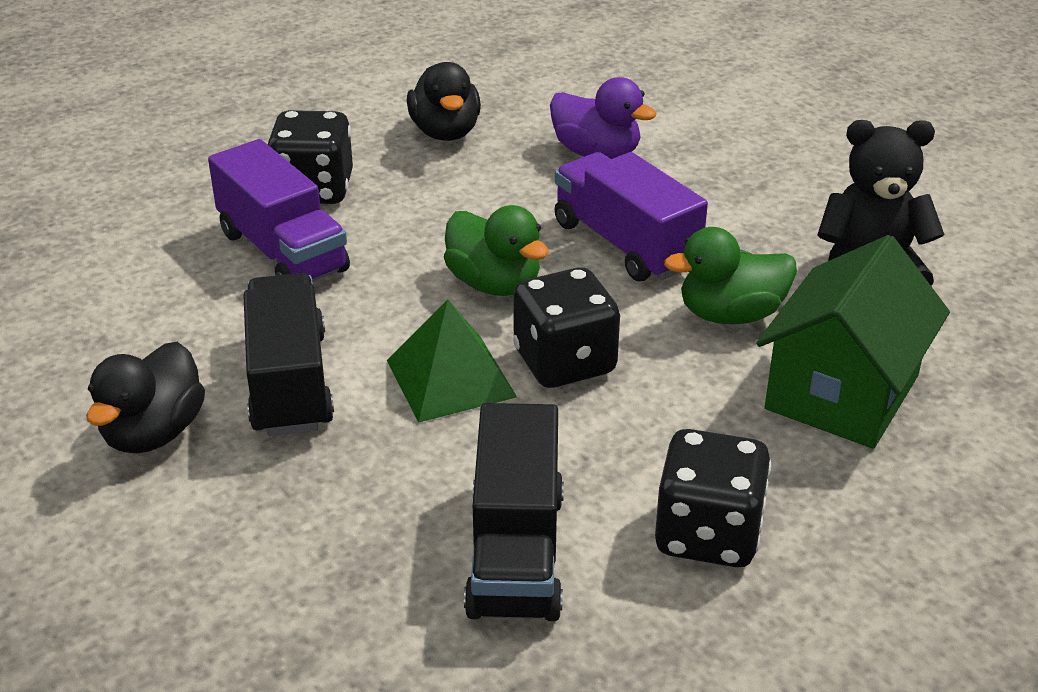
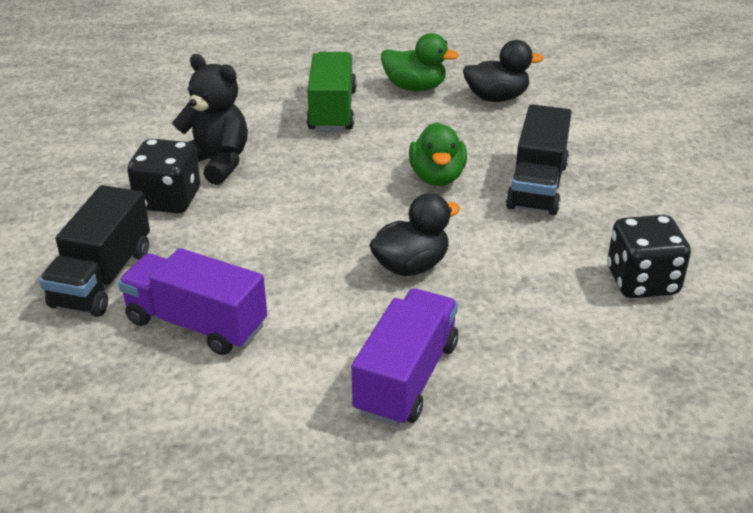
black dice: 3 -> 2
green house: 1 -> 0
green pyramid: 1 -> 0
green truck: 0 -> 1
purple duck: 1 -> 0

